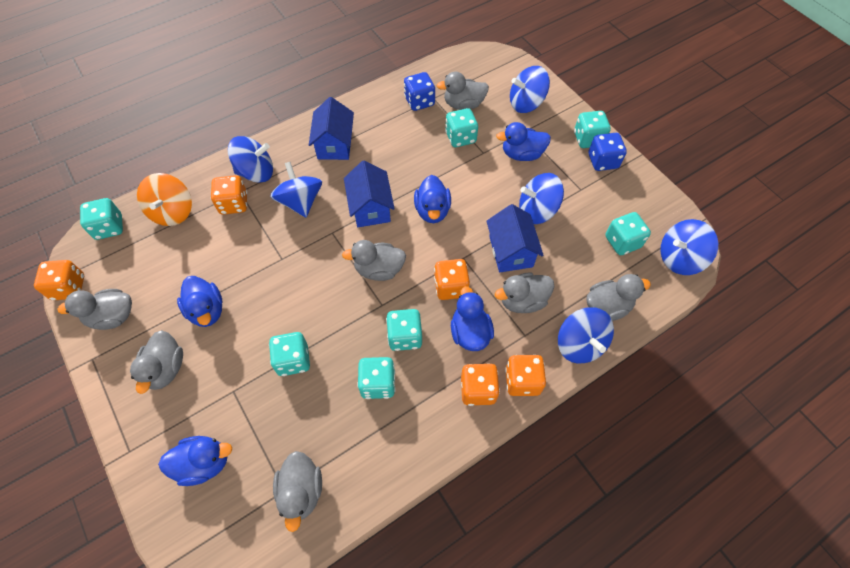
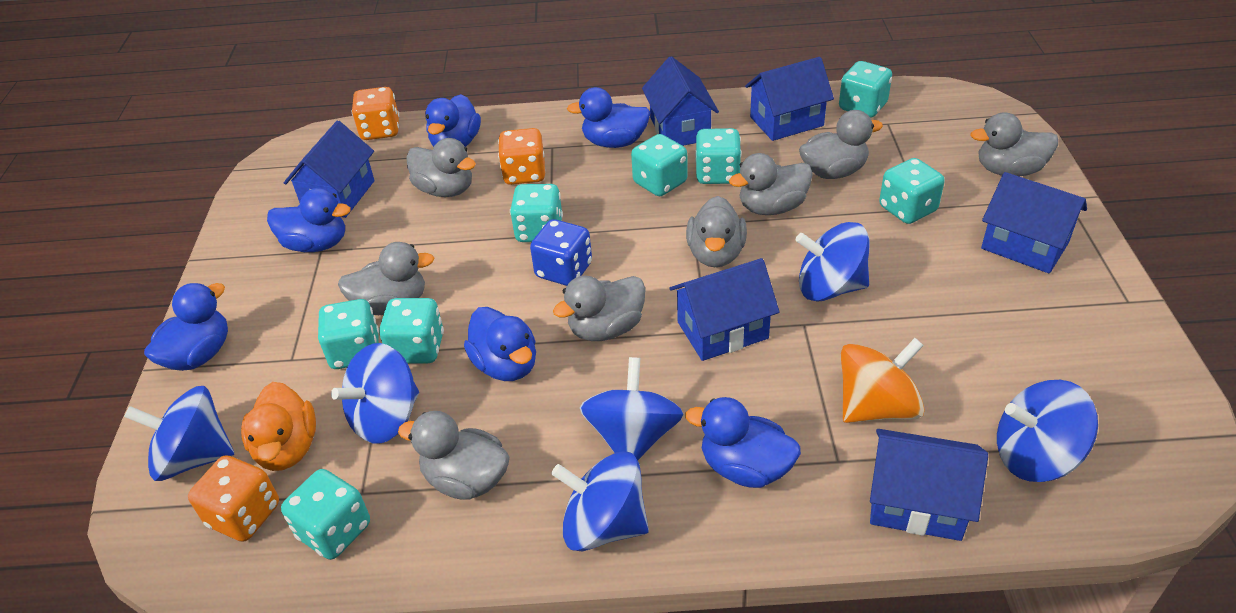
blue dice: 2 -> 1
blue duck: 5 -> 6
blue house: 3 -> 6
grey duck: 7 -> 8
orange dice: 5 -> 3
orange duck: 0 -> 1
turquoise dice: 7 -> 8

